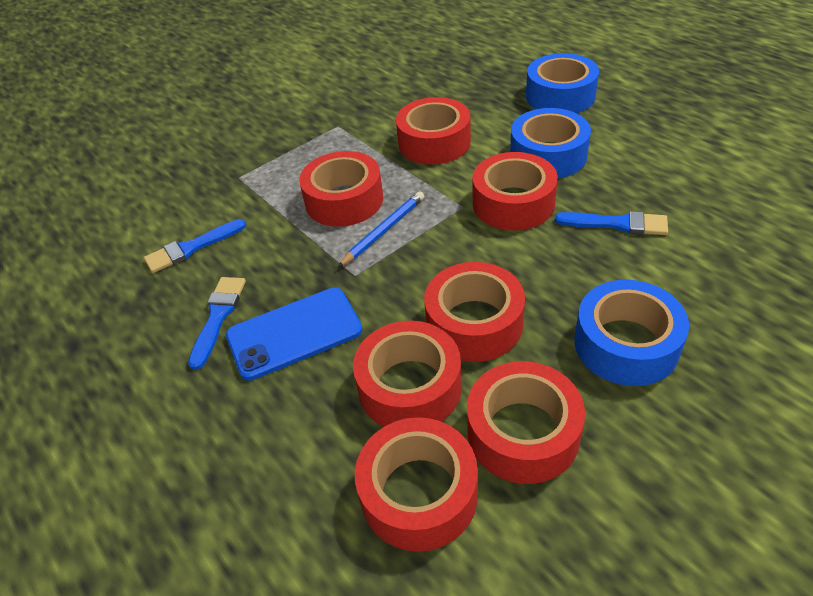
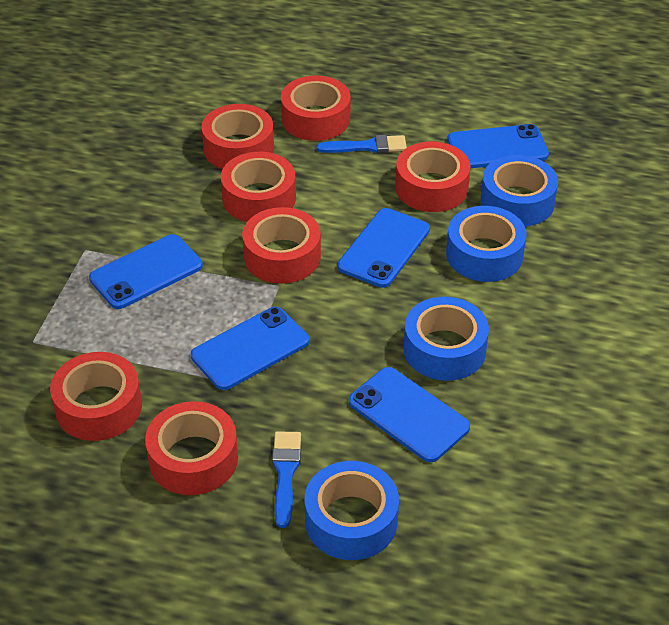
blue brush: 3 -> 2
blue pencil: 1 -> 0
blue phone: 1 -> 5
blue tape: 3 -> 4

